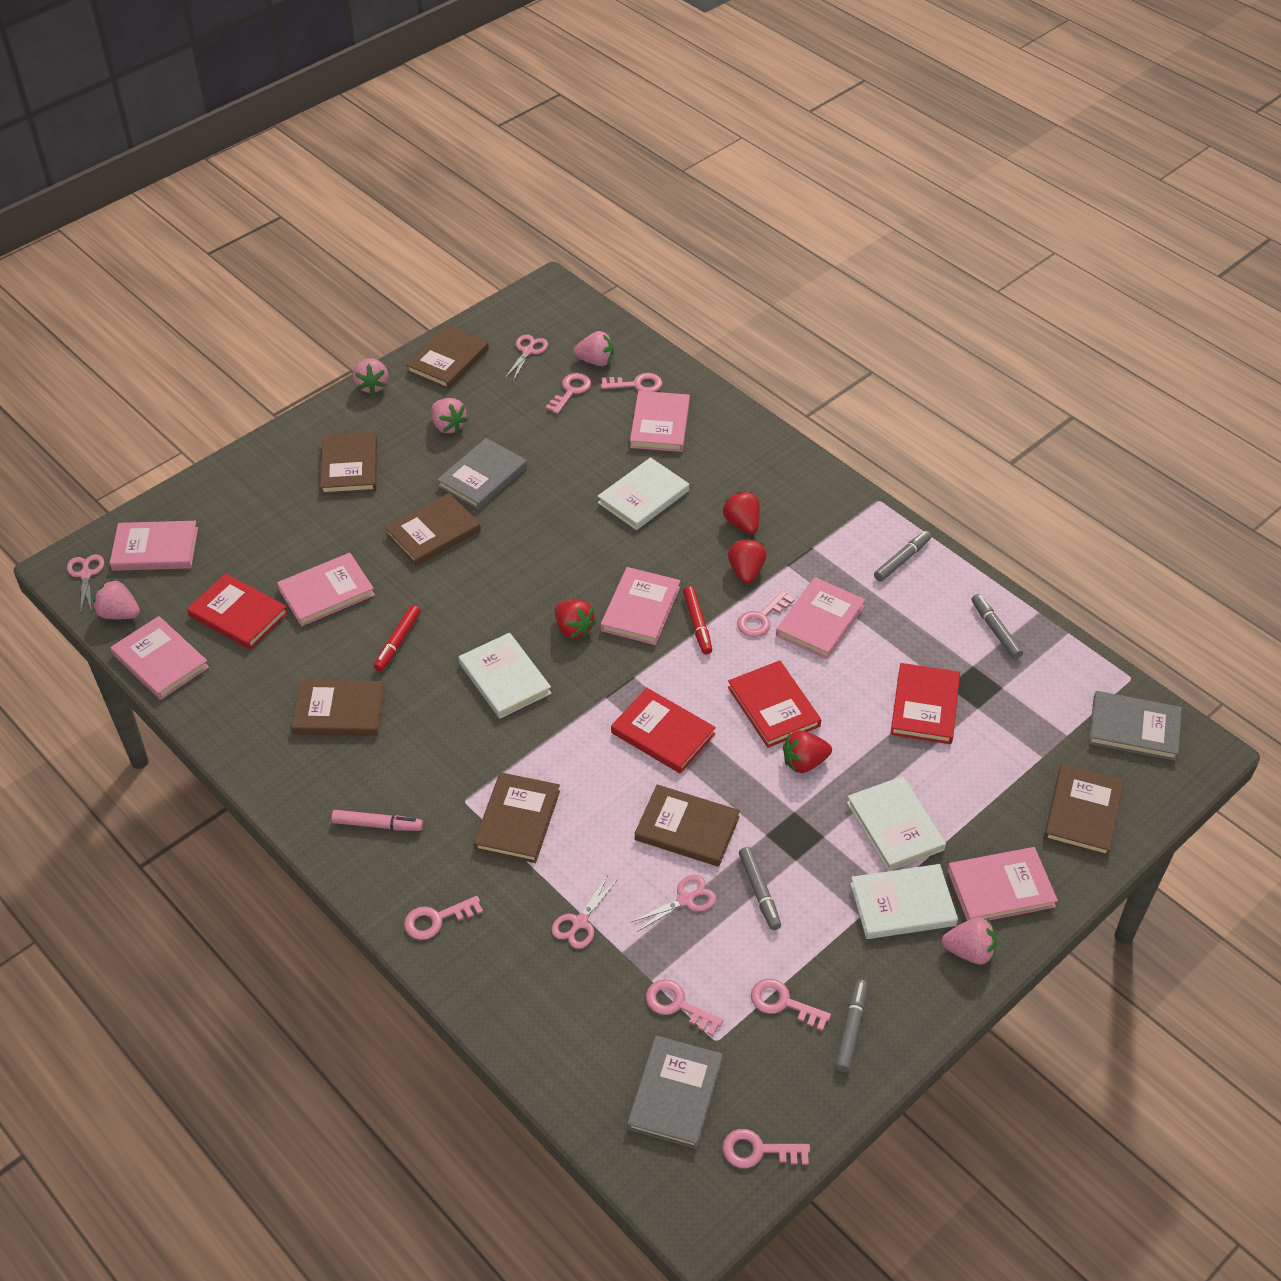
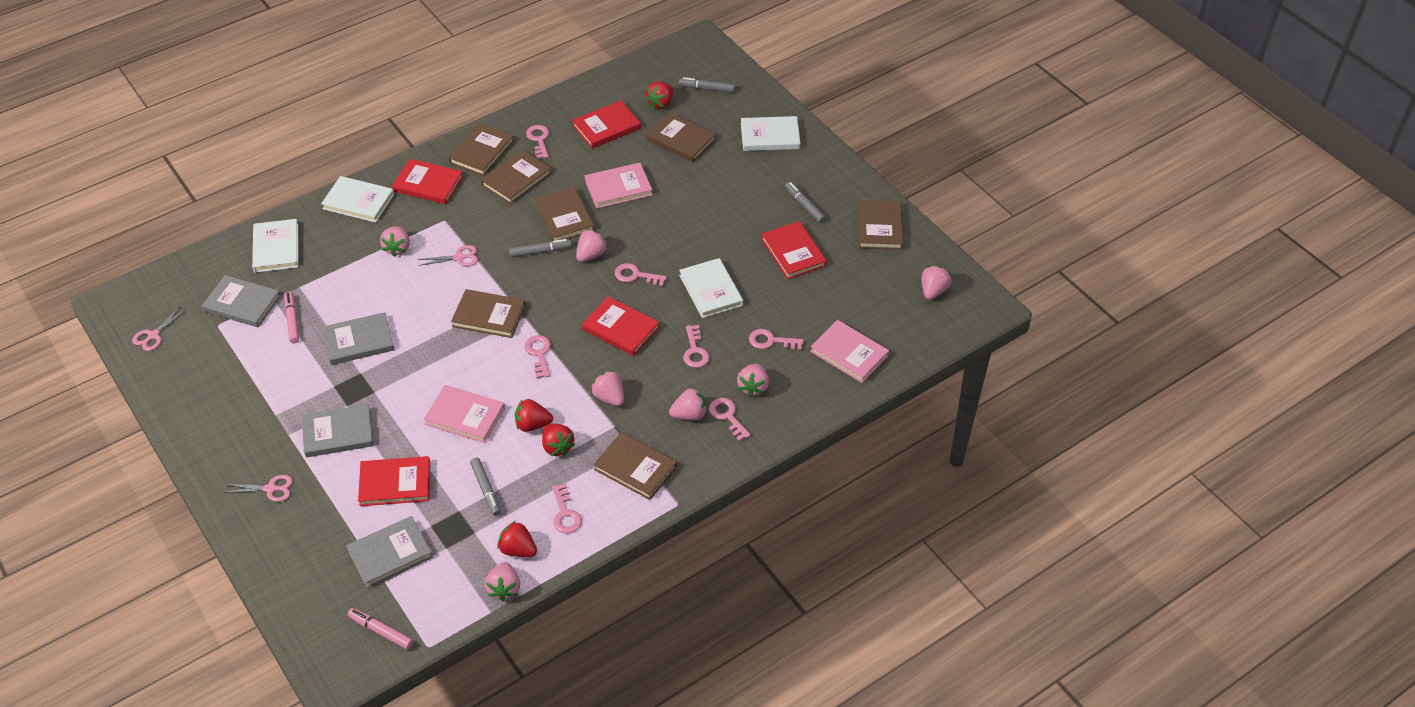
grey book: 3 -> 4
pink book: 7 -> 3
pink marker: 1 -> 2
pink scissors: 4 -> 3
pink strawberry: 5 -> 7
red book: 4 -> 5
red marker: 2 -> 0

